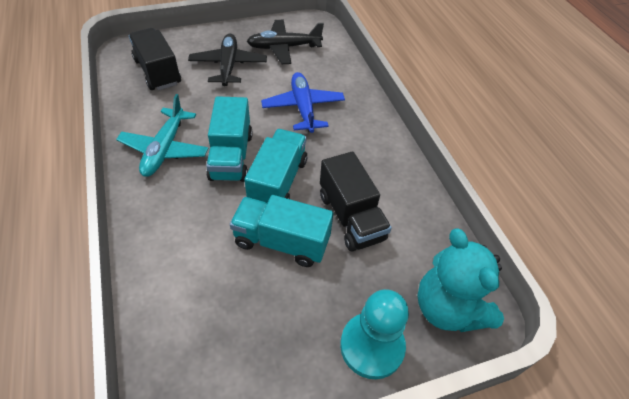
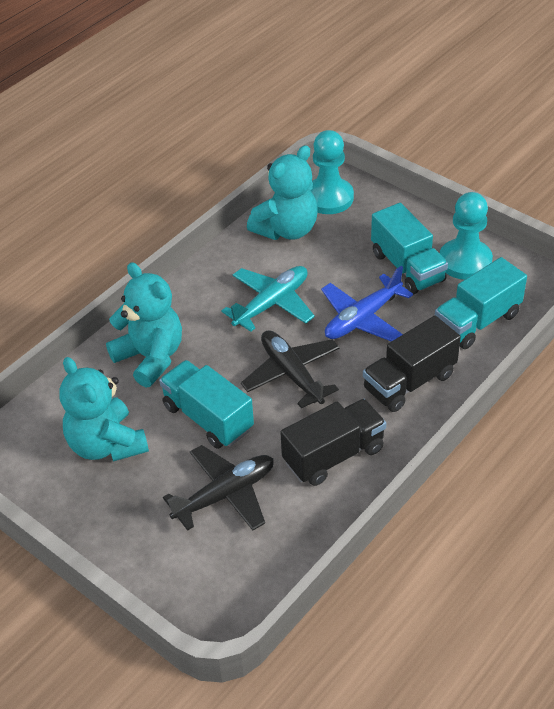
turquoise pawn: 1 -> 2
turquoise teddy bear: 1 -> 3

